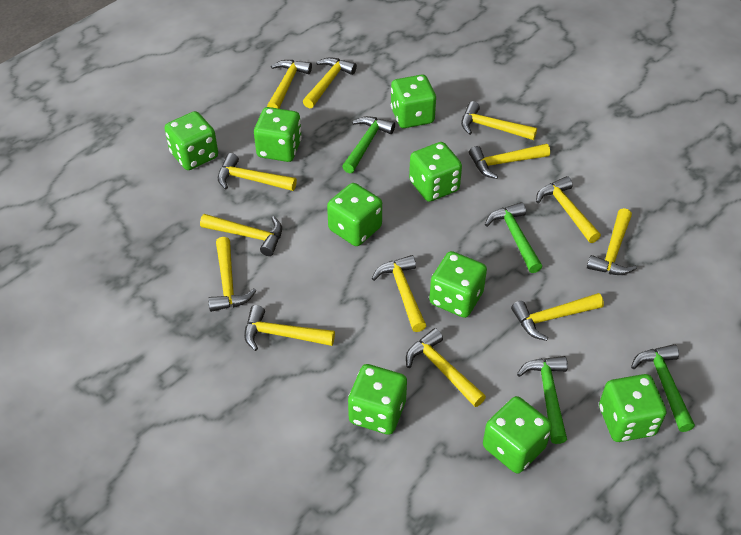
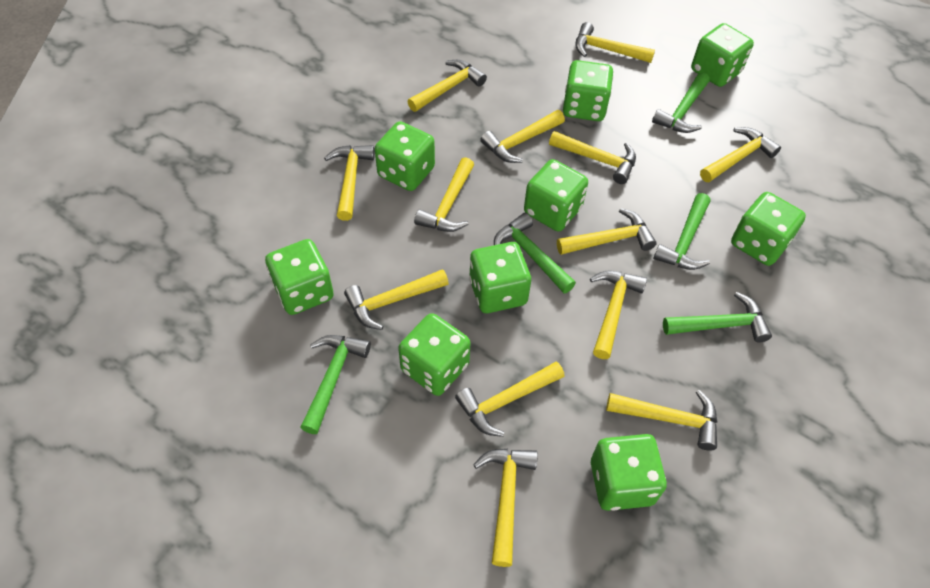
green hammer: 4 -> 5

